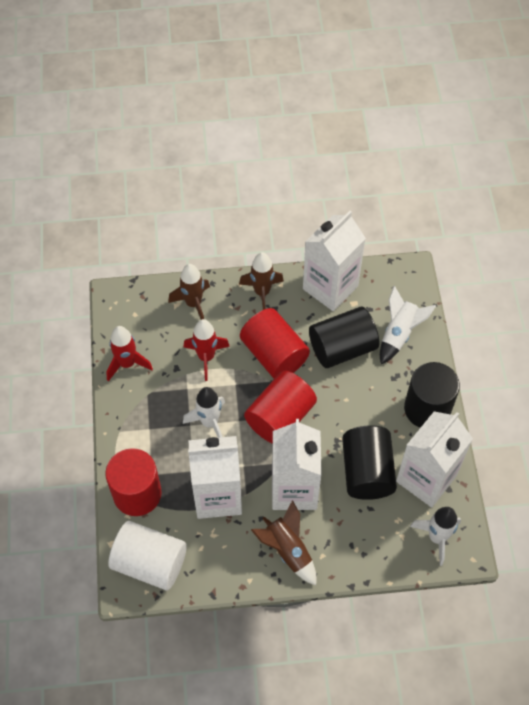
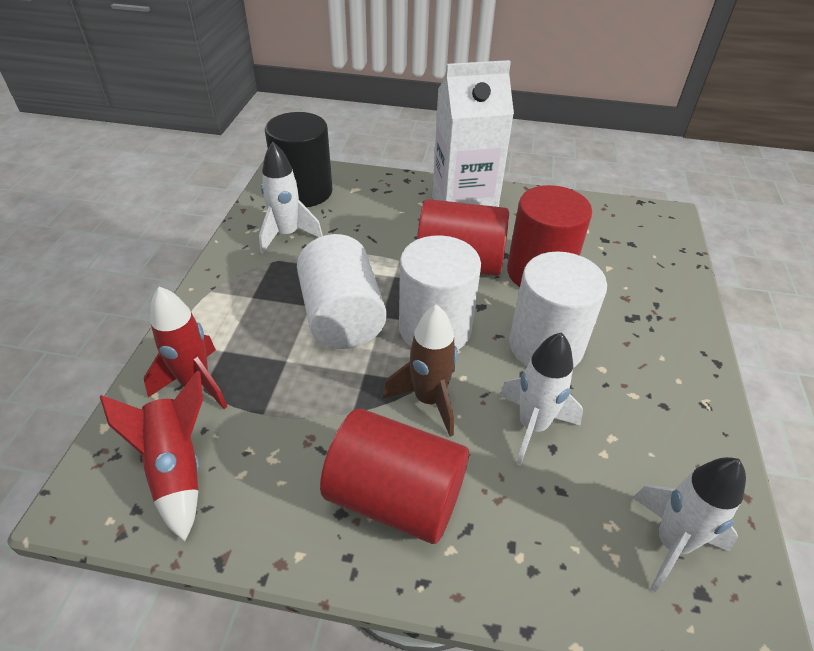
black cylinder: 3 -> 1
brown rocket: 3 -> 1
white carton: 4 -> 1
white cylinder: 1 -> 3

